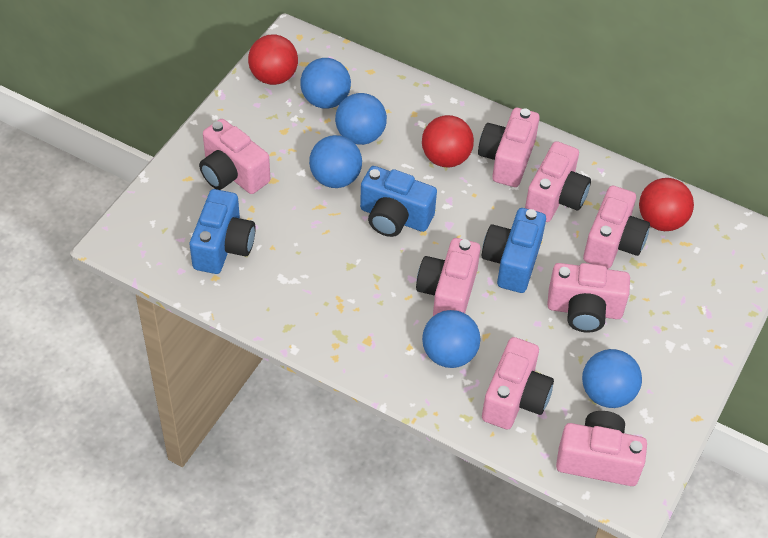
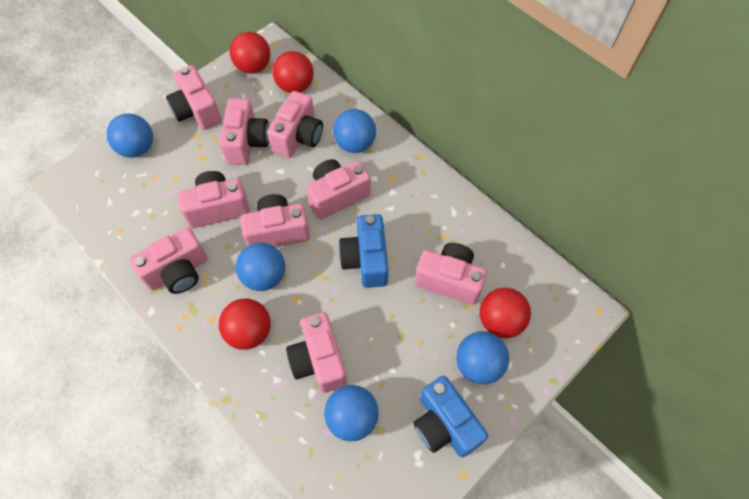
blue camera: 3 -> 2
pink camera: 8 -> 9
red ball: 3 -> 4

